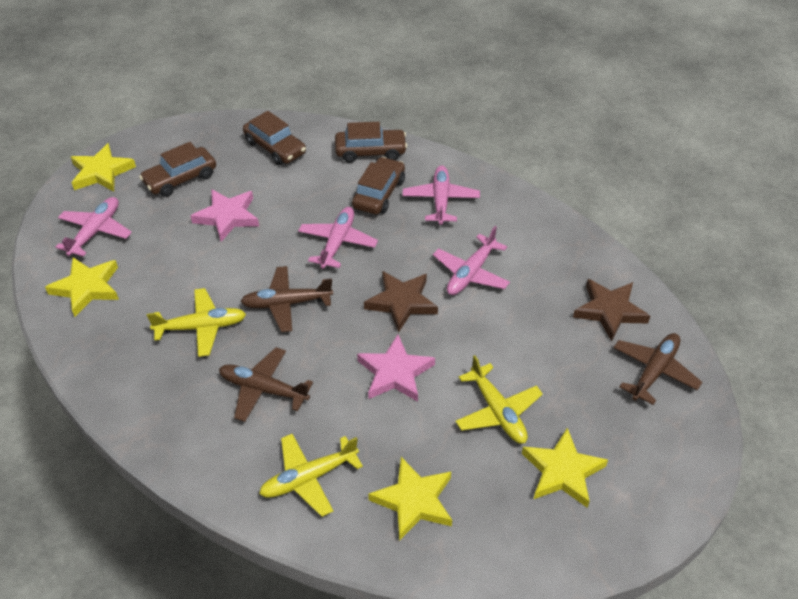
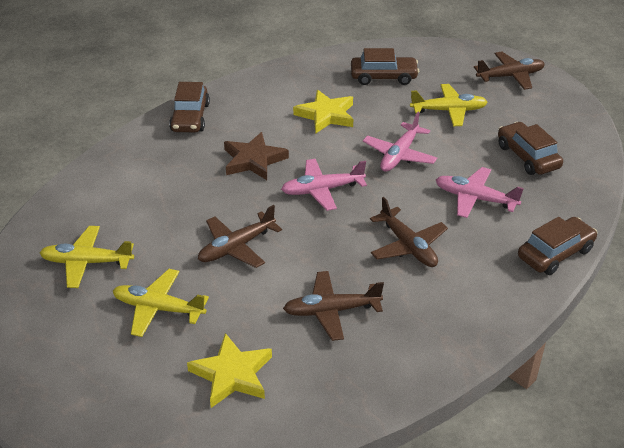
brown plane: 3 -> 4
brown star: 2 -> 1
pink plane: 4 -> 3
pink star: 2 -> 0
yellow star: 4 -> 2

